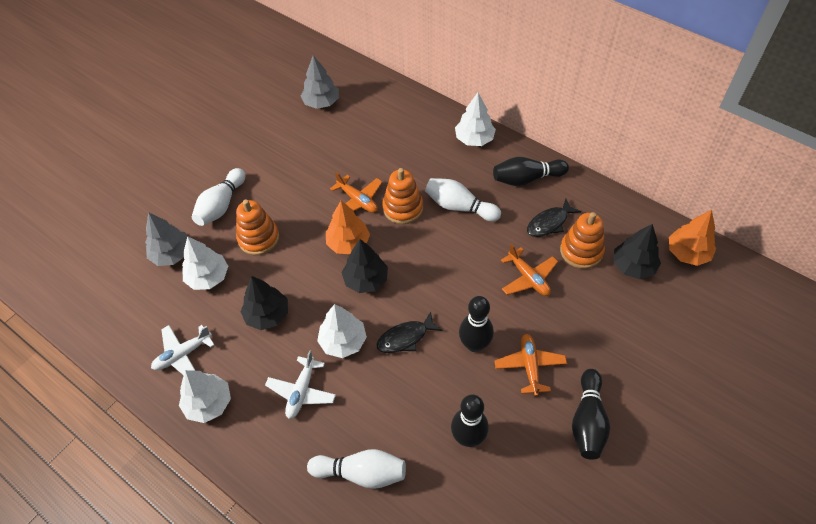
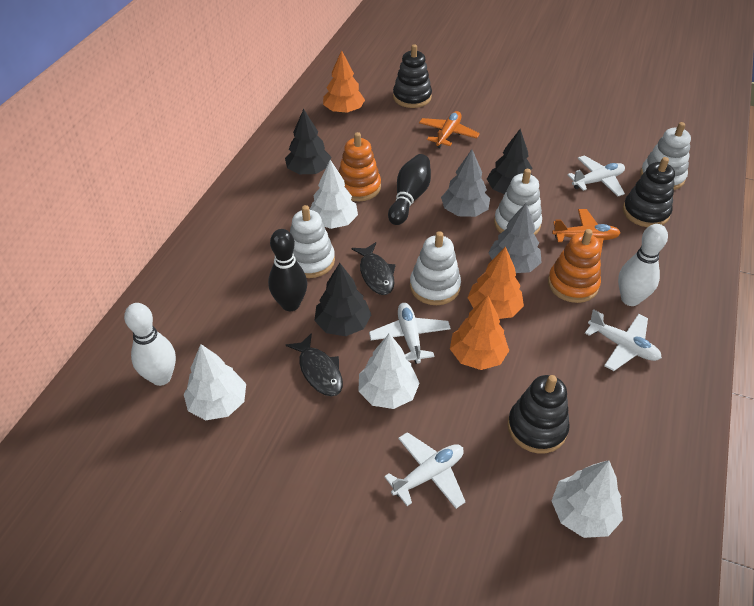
black bowling pin: 4 -> 2
black stacking toy: 0 -> 3
orange plane: 3 -> 2
orange stacking toy: 3 -> 2
orange tree: 2 -> 3
white bowling pin: 3 -> 2
white plane: 2 -> 4
white stacking toy: 0 -> 4

